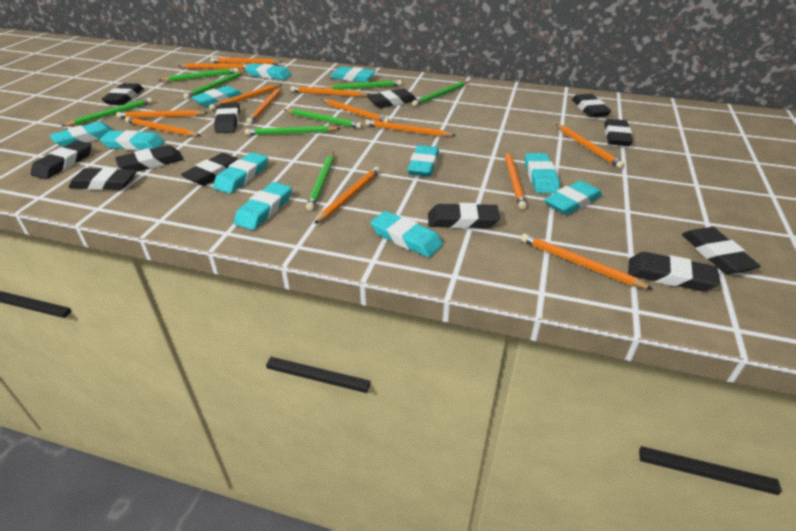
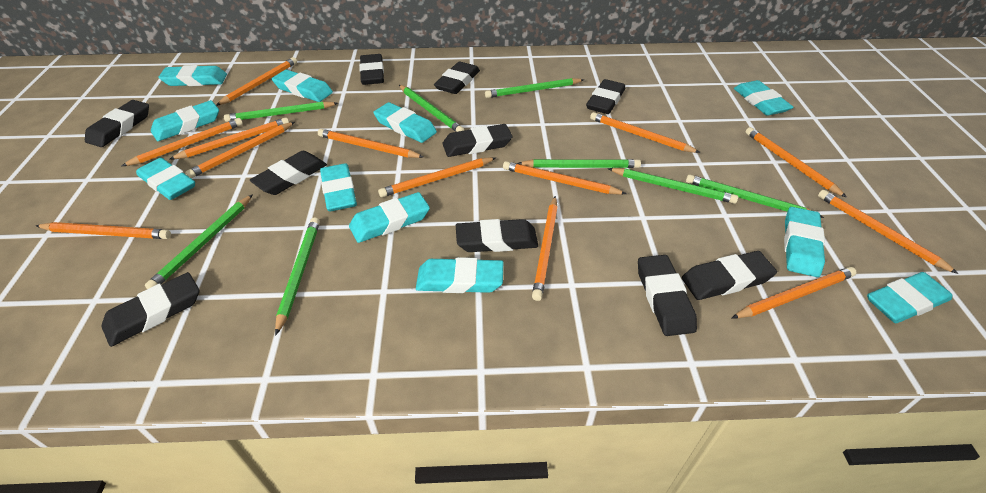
black eraser: 12 -> 10

